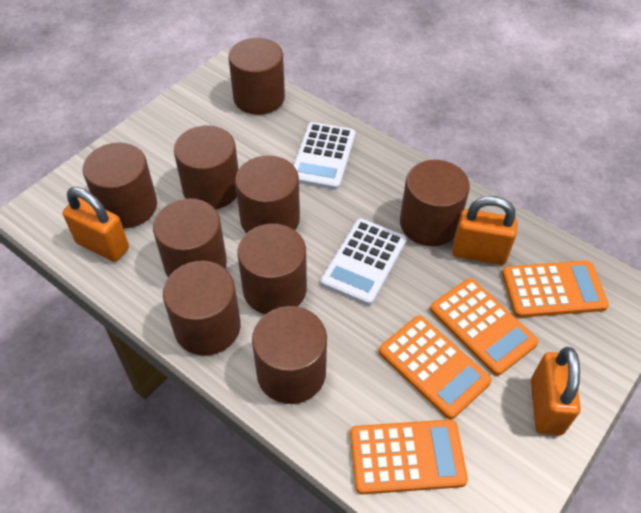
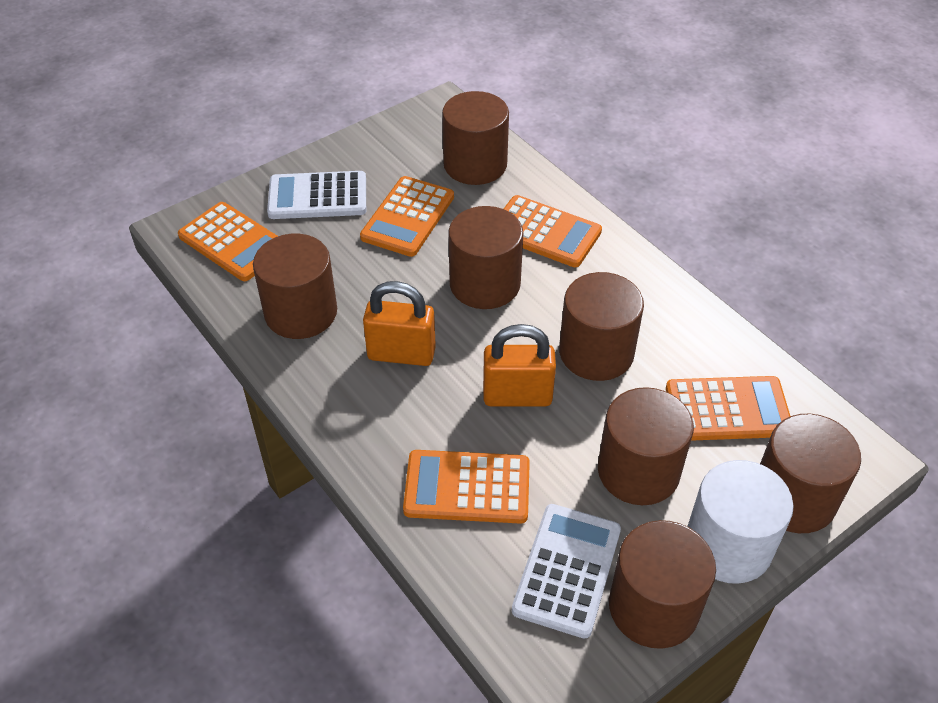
brown cylinder: 9 -> 7
orange calculator: 4 -> 5
orange padlock: 3 -> 2
white cylinder: 0 -> 1

